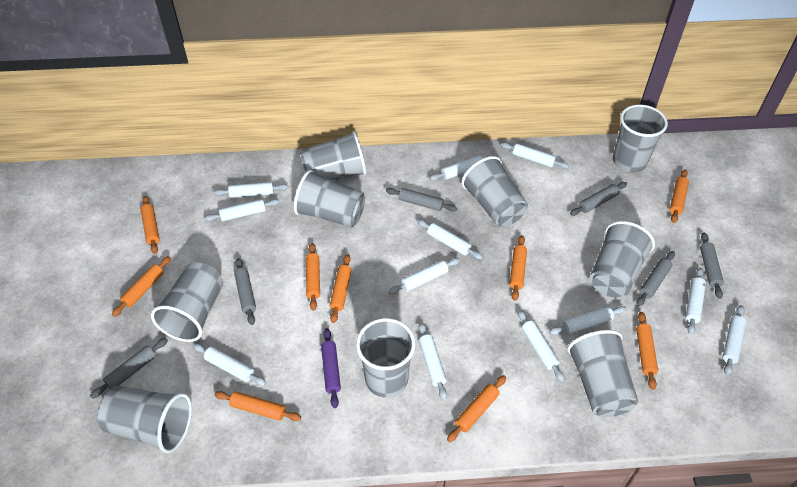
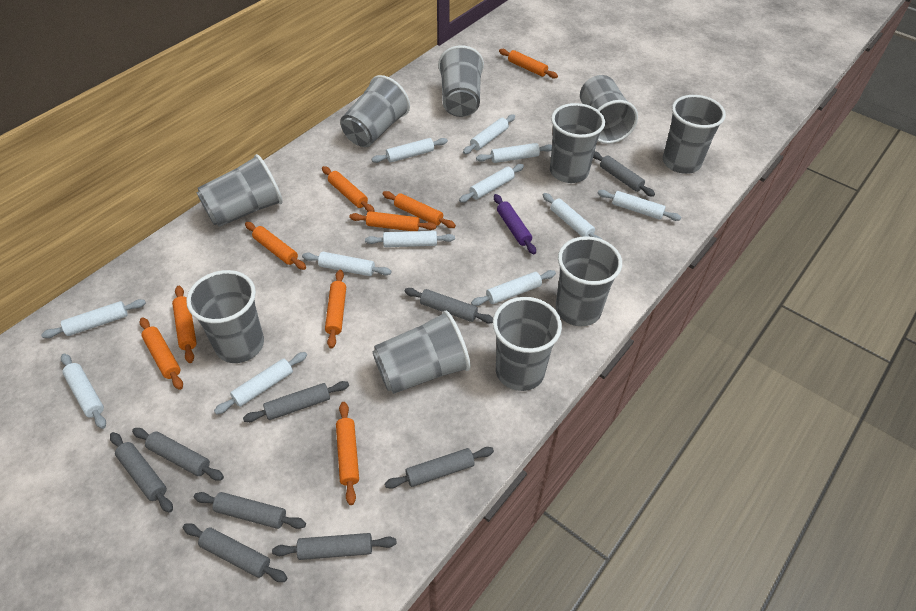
grey cup: 9 -> 10
grey rolling pin: 6 -> 9

